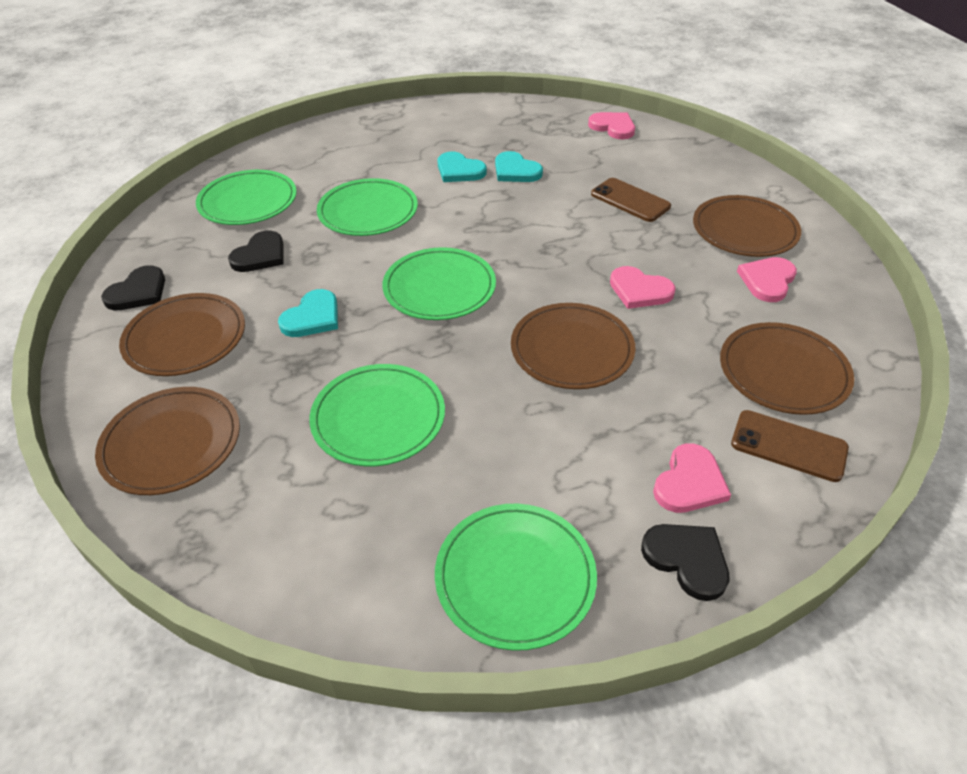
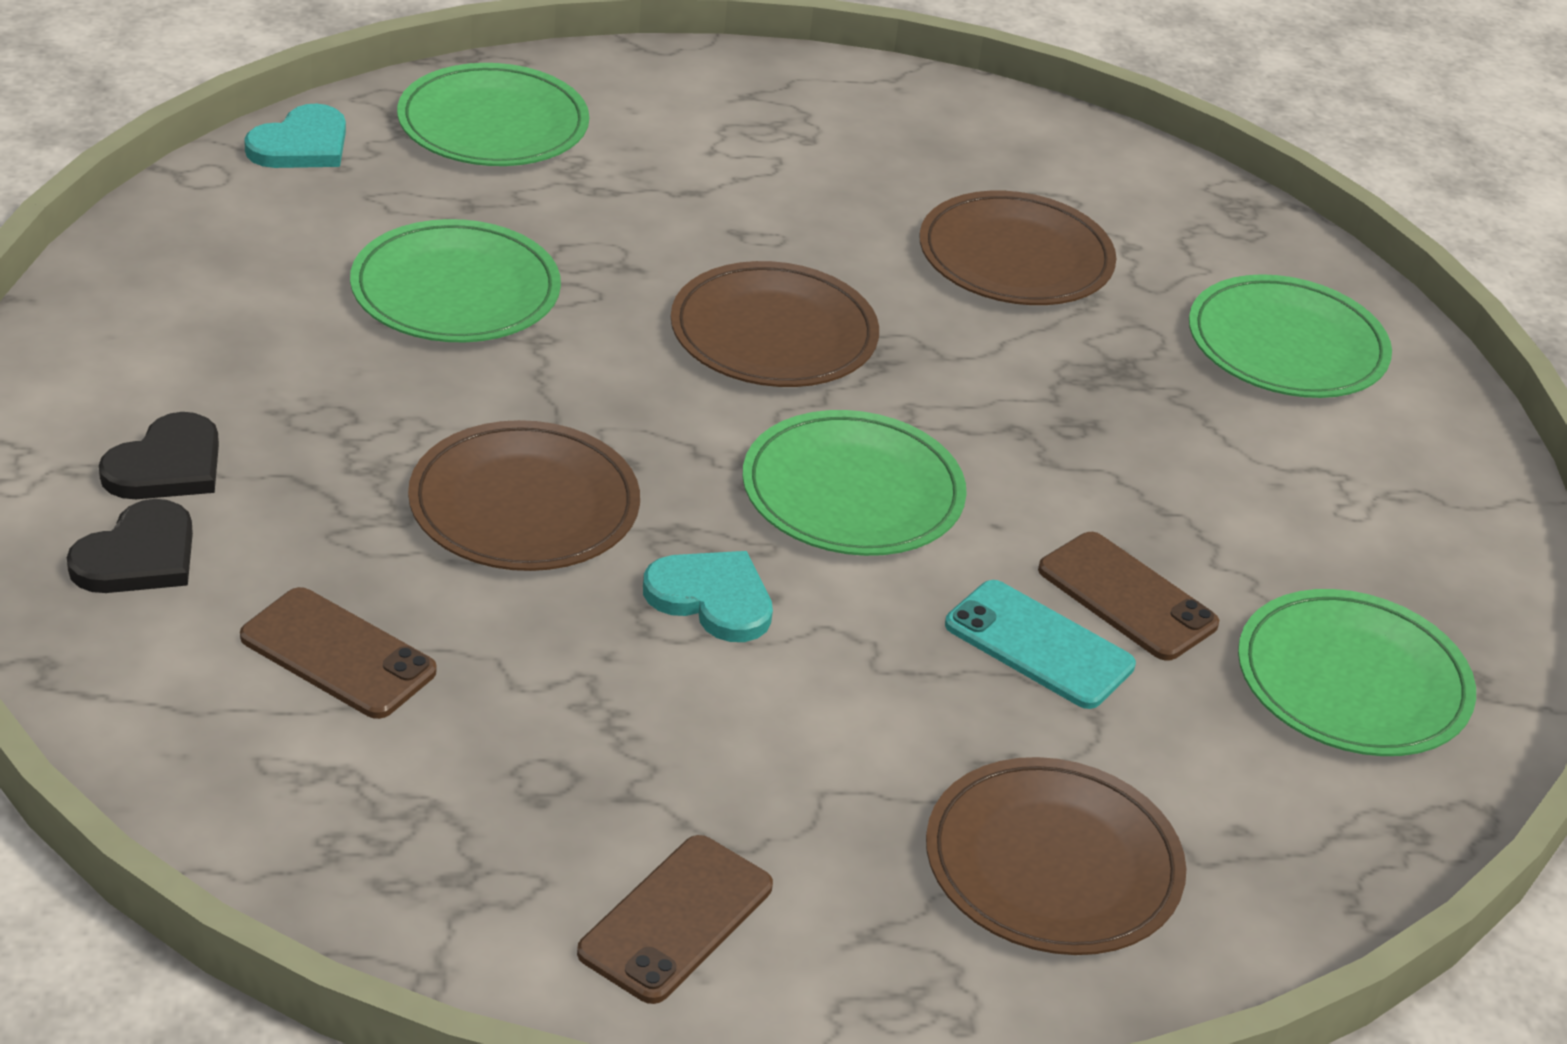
black heart: 3 -> 2
brown phone: 2 -> 3
brown plate: 5 -> 4
pink heart: 4 -> 0
turquoise heart: 3 -> 2
turquoise phone: 0 -> 1

